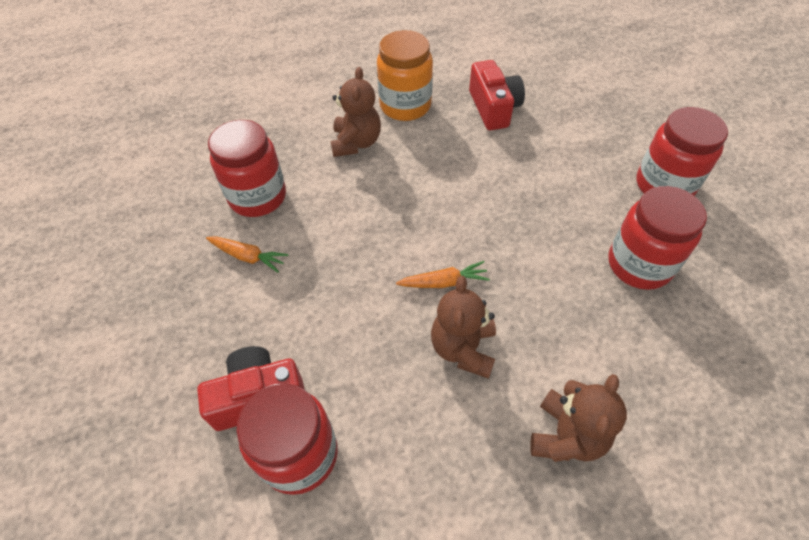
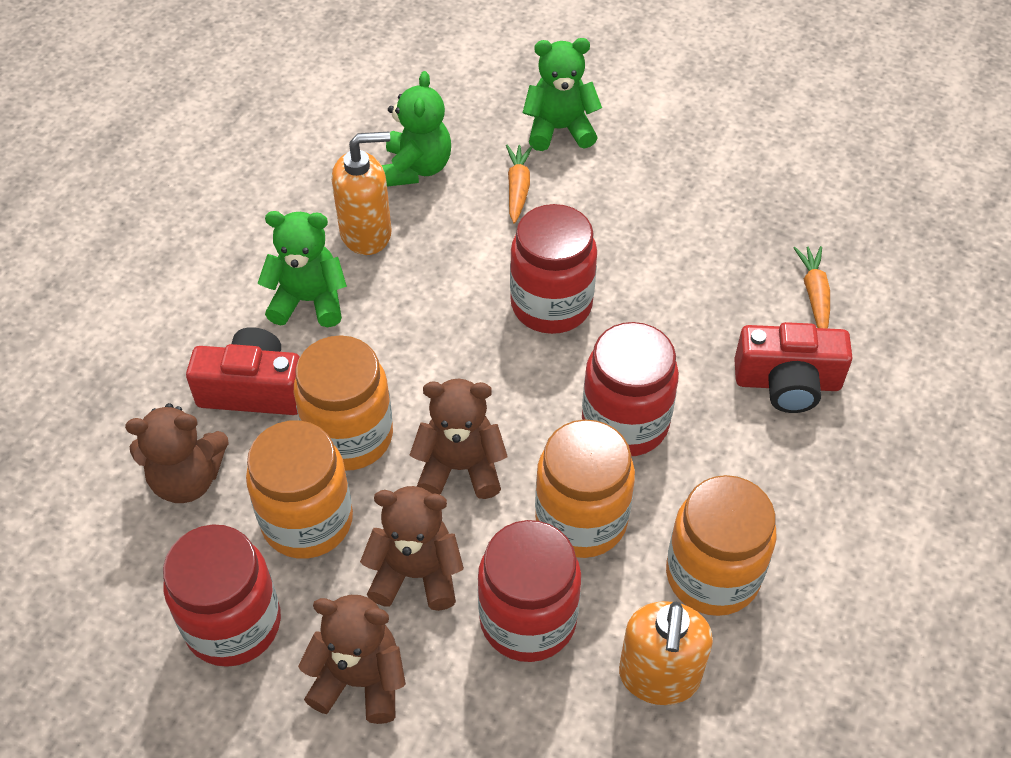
brown teddy bear: 3 -> 4
green teddy bear: 0 -> 3
orange jar: 1 -> 4
orange soap dispenser: 0 -> 2

